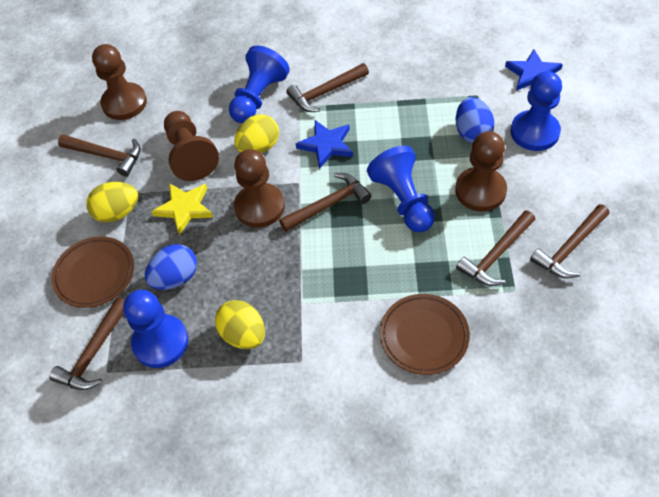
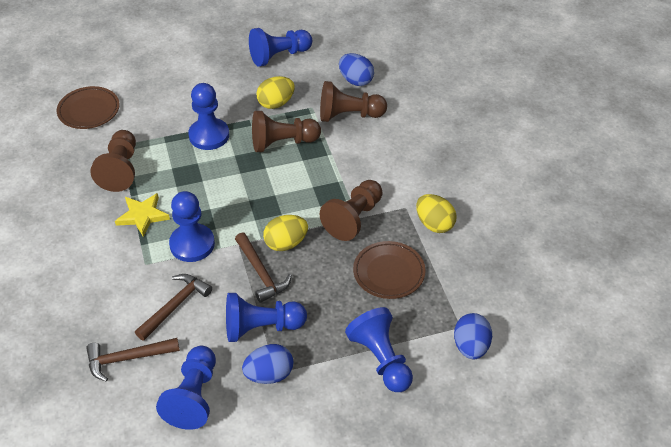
blue egg: 2 -> 3
blue pawn: 4 -> 6
blue star: 2 -> 0
brown hammer: 6 -> 3

